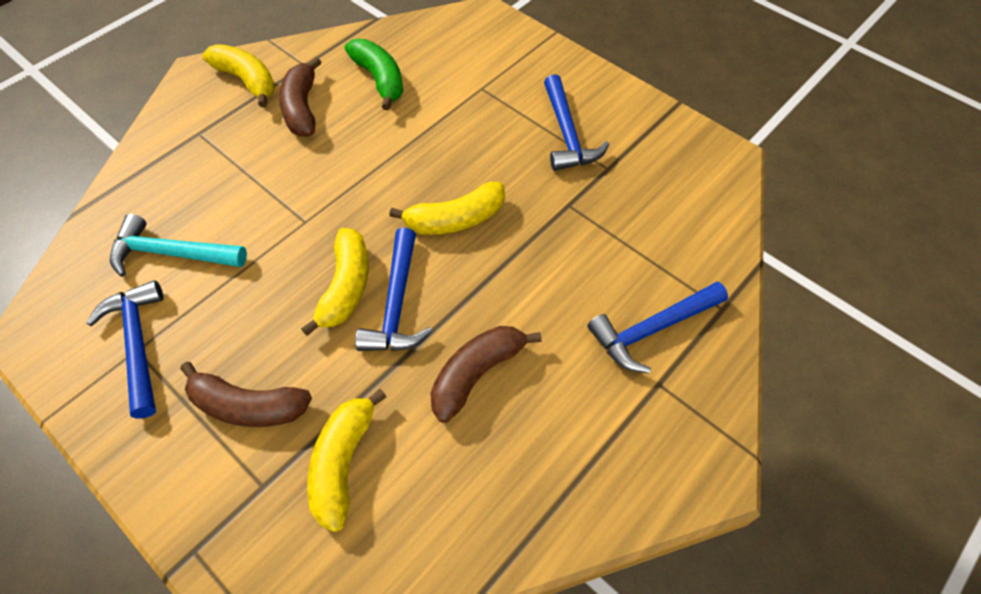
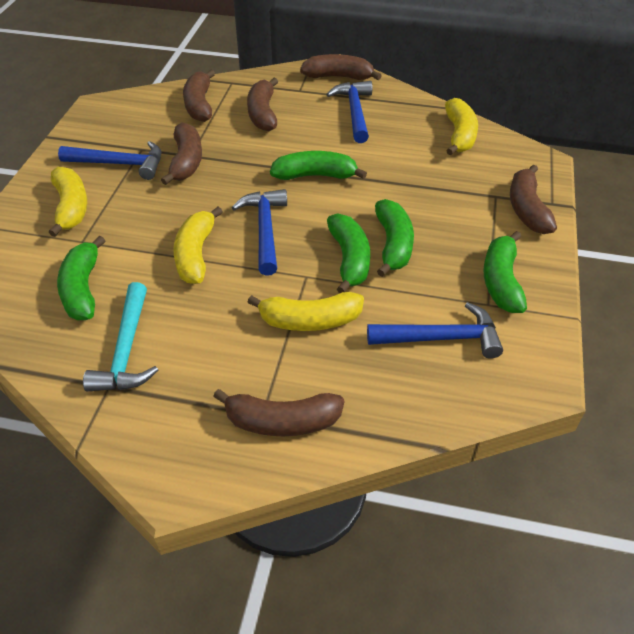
brown banana: 3 -> 6
green banana: 1 -> 5

